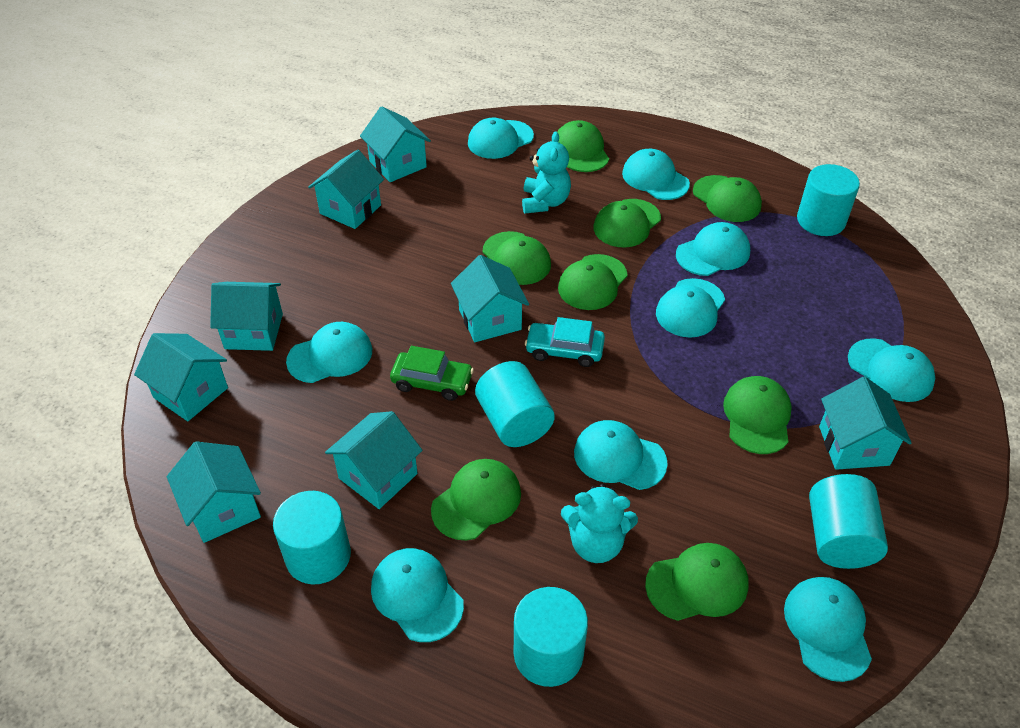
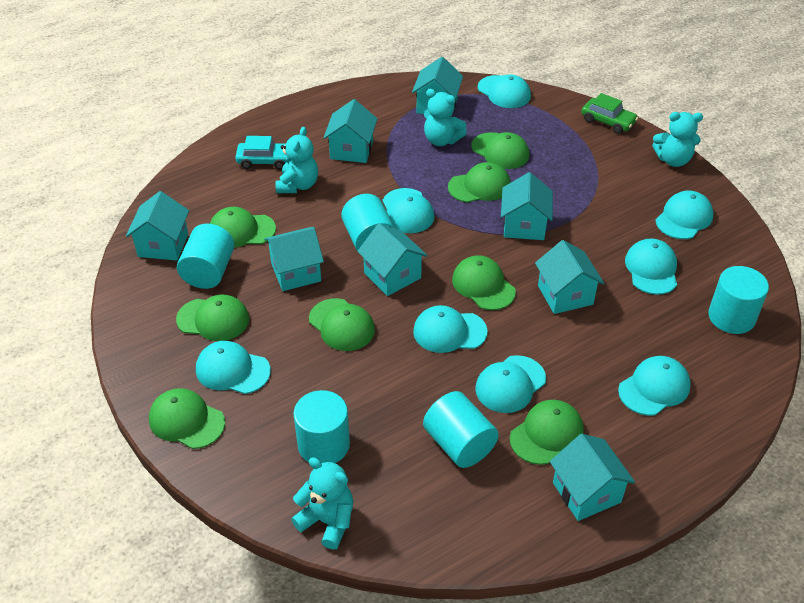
turquoise cap: 9 -> 8
turquoise teddy bear: 2 -> 4

